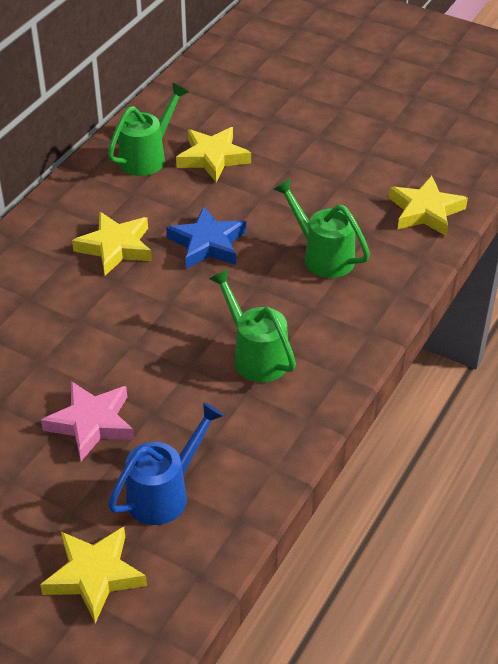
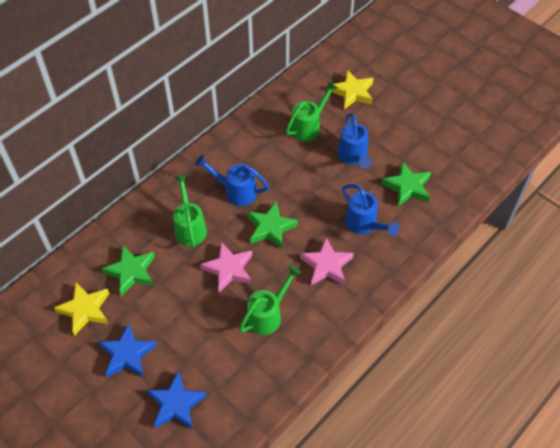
blue star: 1 -> 2
blue watering can: 1 -> 3
green star: 0 -> 3
pink star: 1 -> 2
yellow star: 4 -> 2

